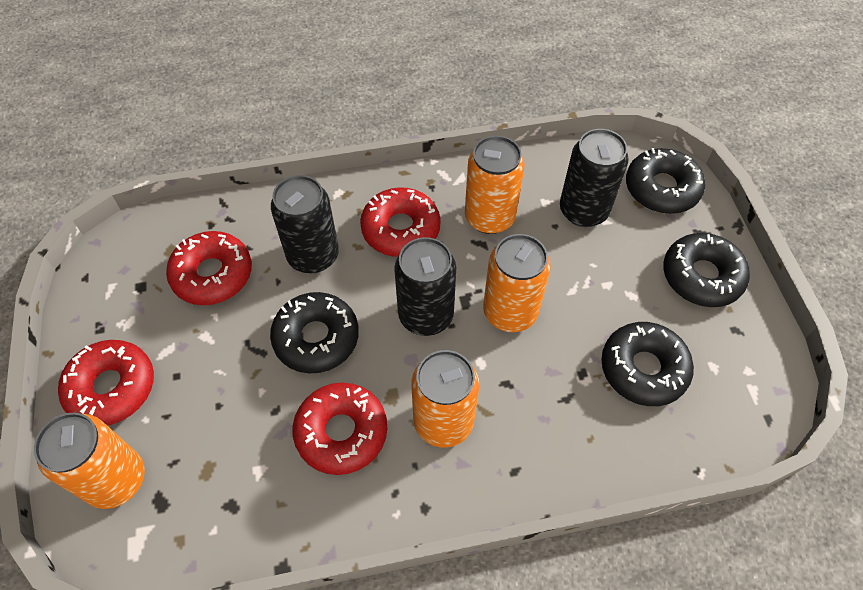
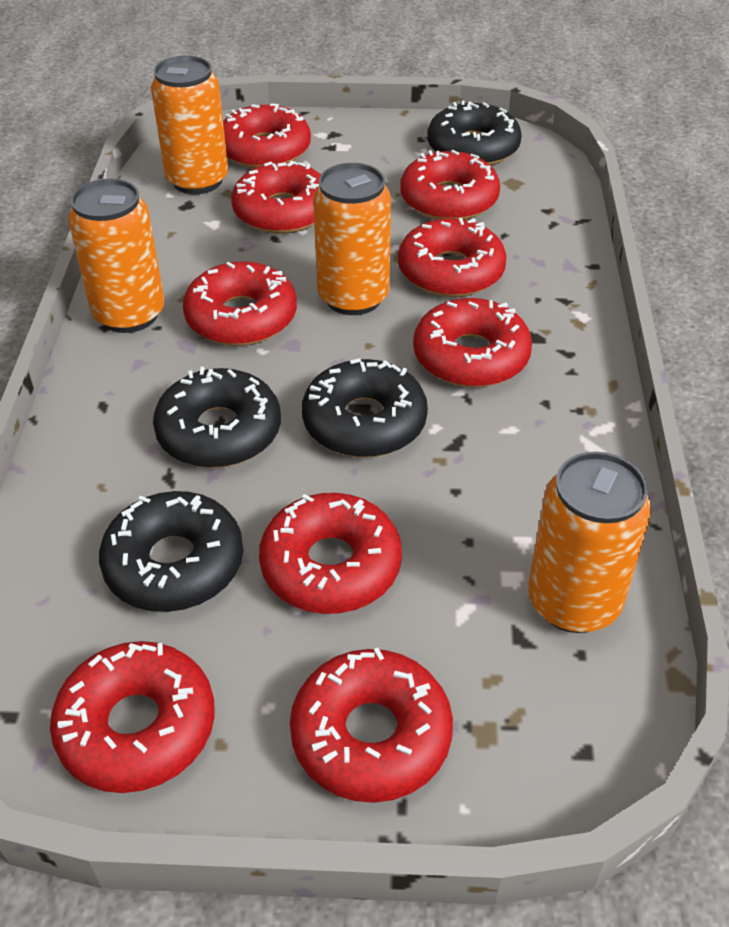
black can: 3 -> 0
red donut: 4 -> 9

